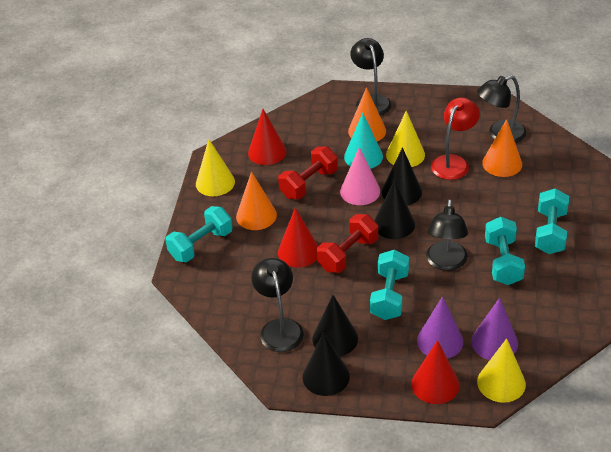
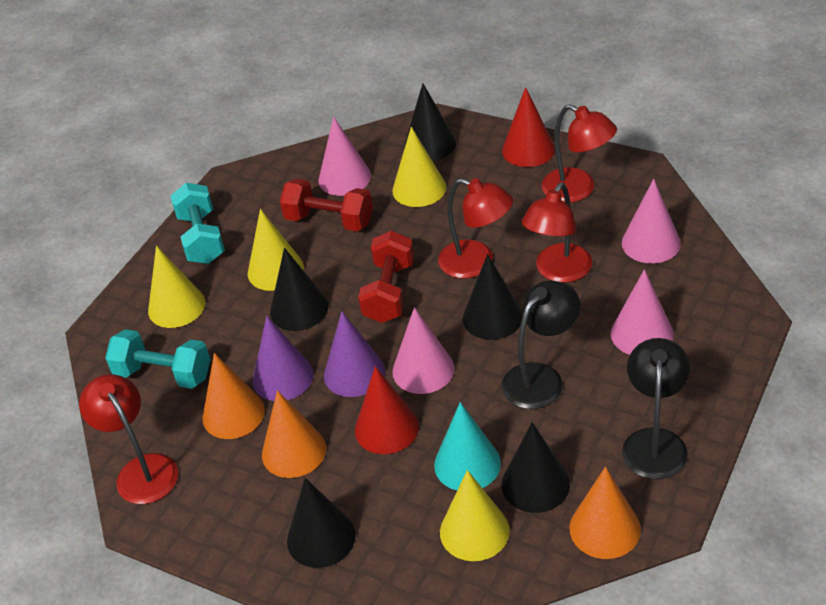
black cone: 4 -> 5
black lamp: 4 -> 2
pink cone: 1 -> 4
red cone: 3 -> 2
red lamp: 1 -> 4
turquoise dumbbell: 4 -> 2
yellow cone: 3 -> 4

